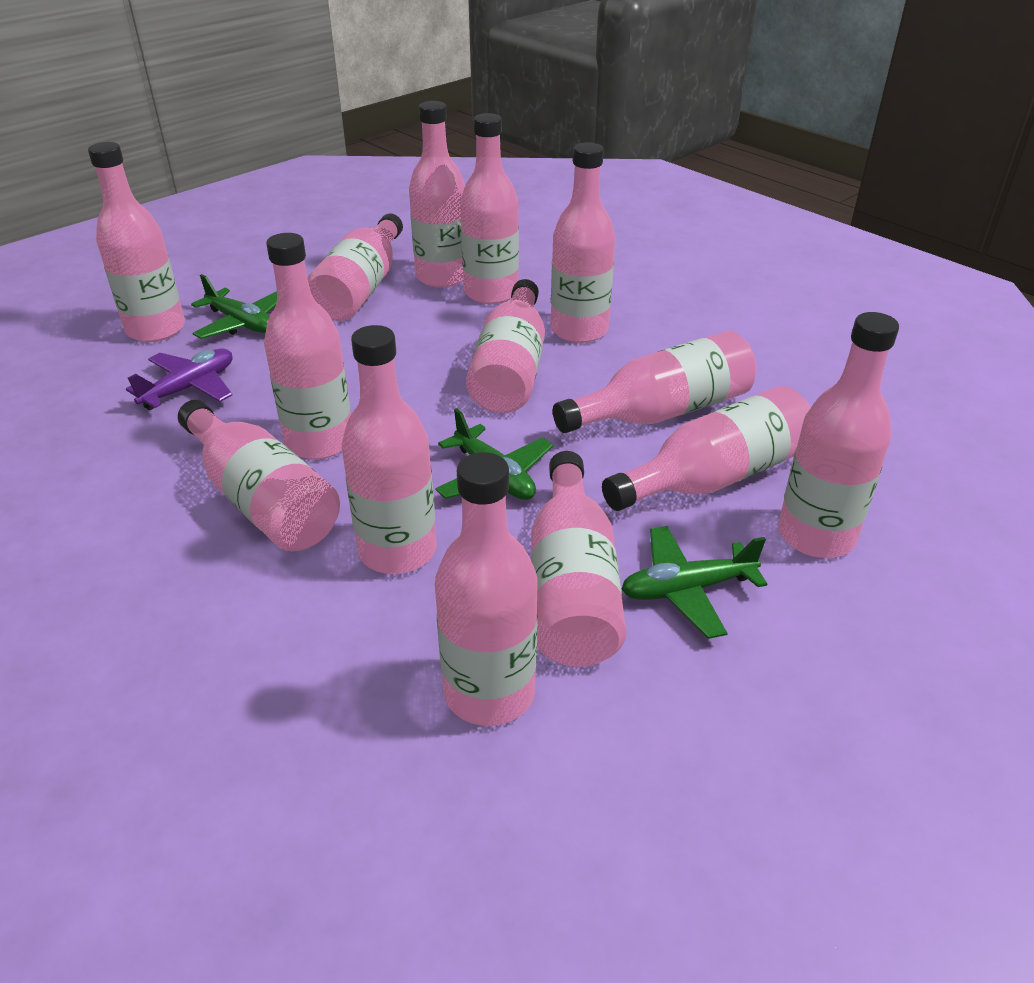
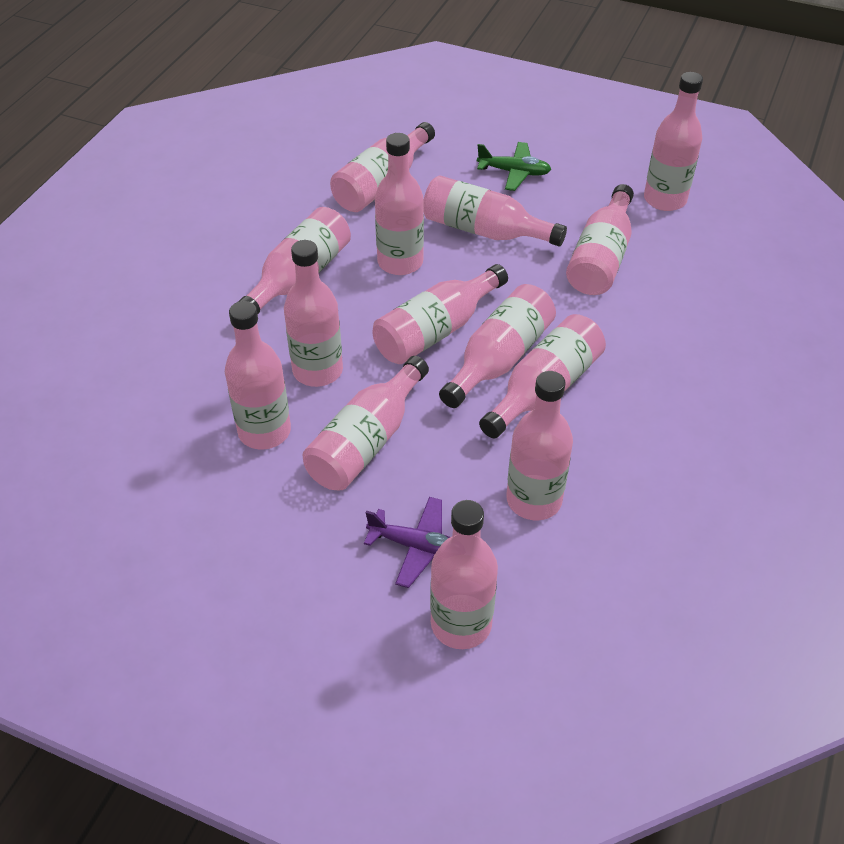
green plane: 3 -> 1

